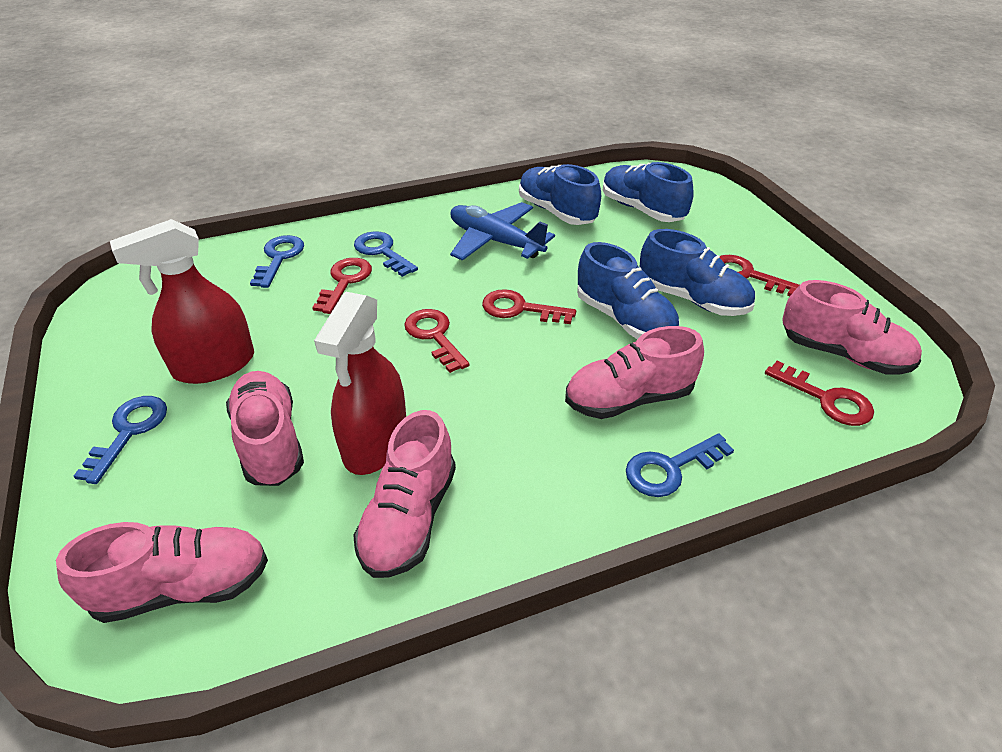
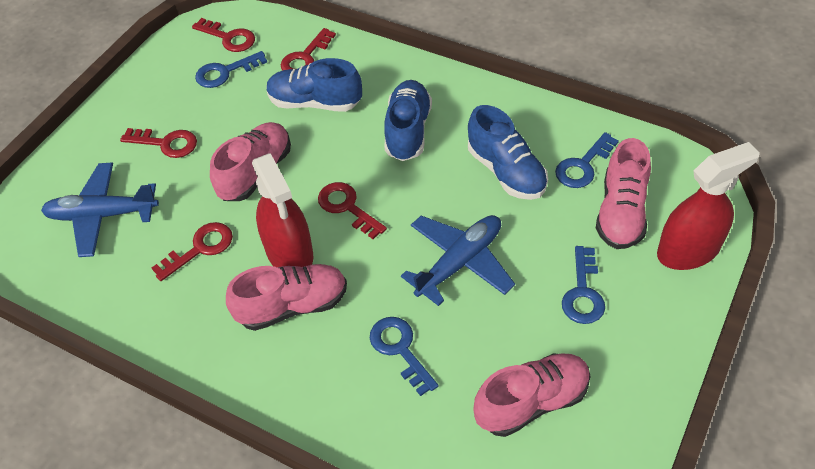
blue plane: 1 -> 2
blue shoe: 4 -> 3
pink shoe: 5 -> 4

